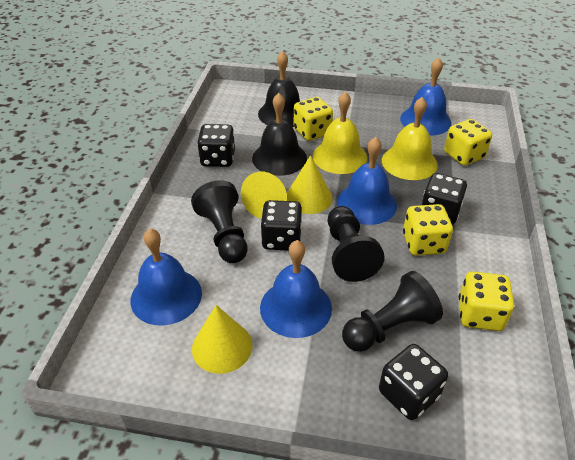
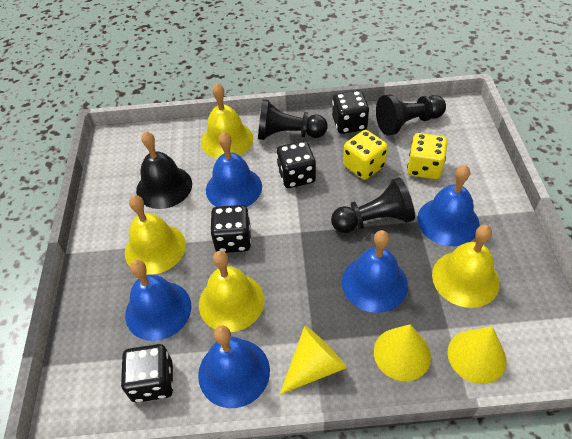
black bell: 2 -> 1
blue bell: 4 -> 5
yellow bell: 2 -> 4
yellow dice: 4 -> 2

